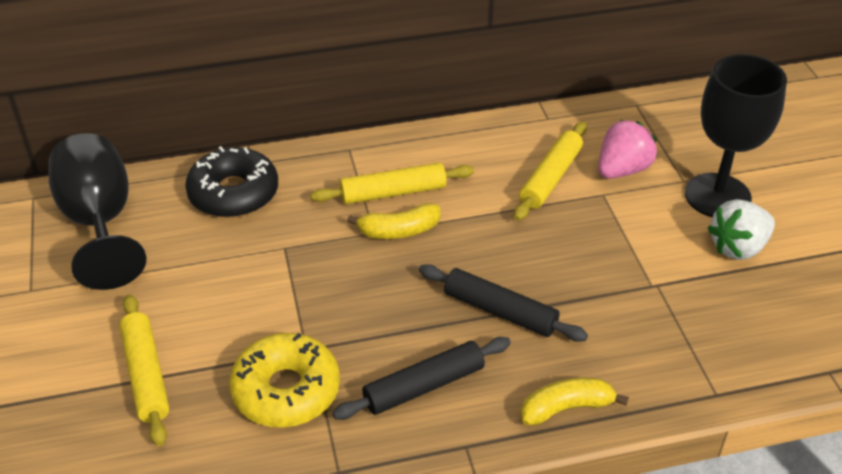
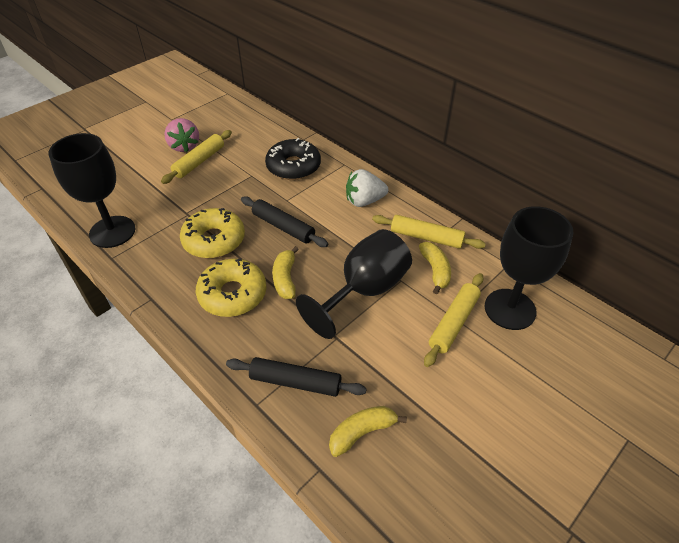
black goblet: 2 -> 3
yellow banana: 2 -> 3
yellow donut: 1 -> 2

